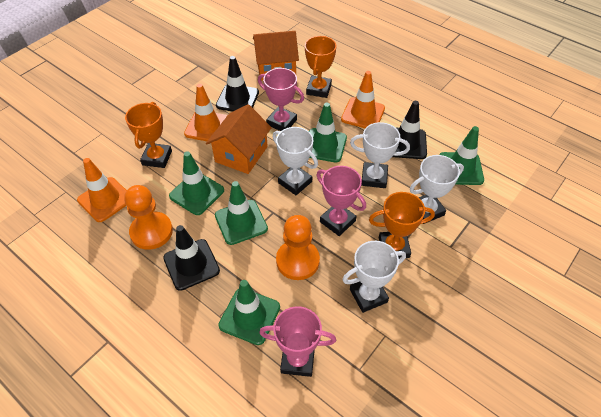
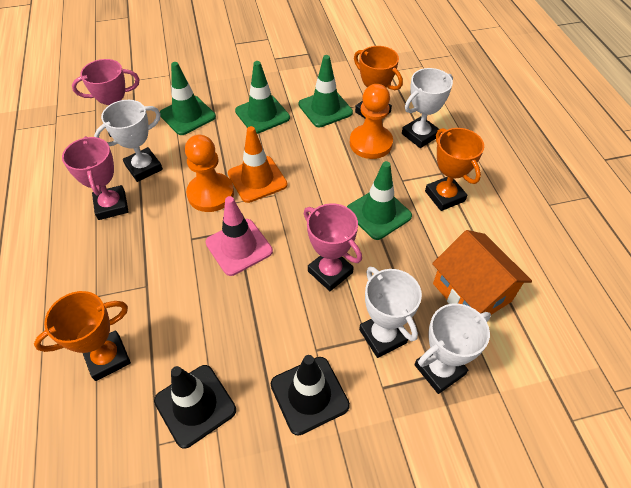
black traffic cone: 3 -> 2
green traffic cone: 5 -> 4
orange house: 2 -> 1
orange traffic cone: 3 -> 1
pink traffic cone: 0 -> 1

